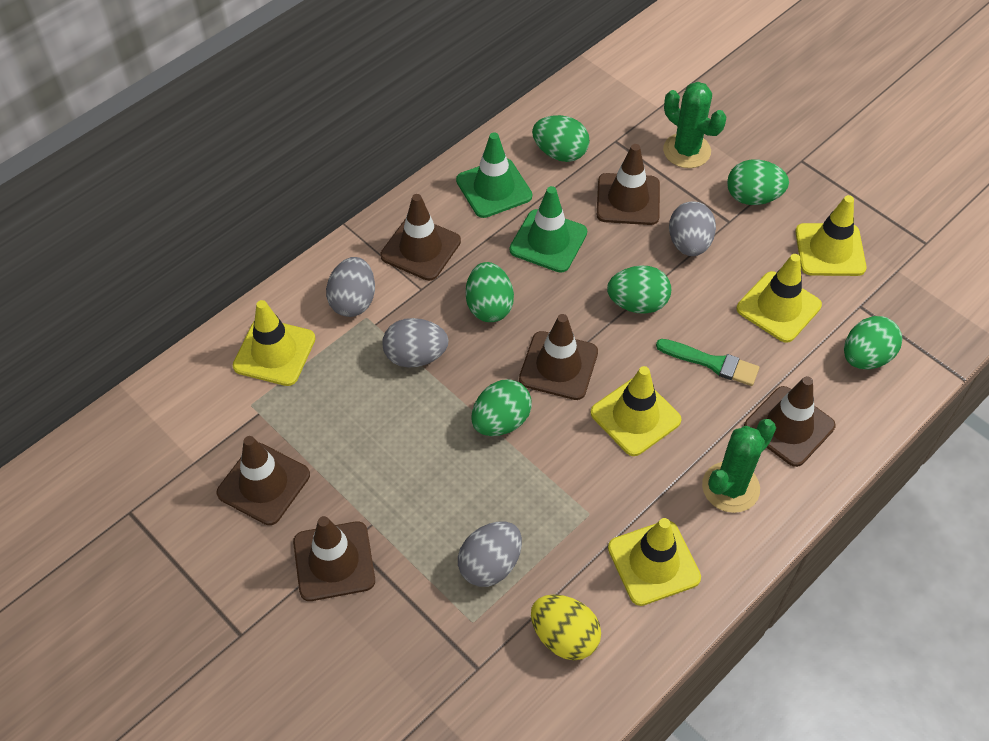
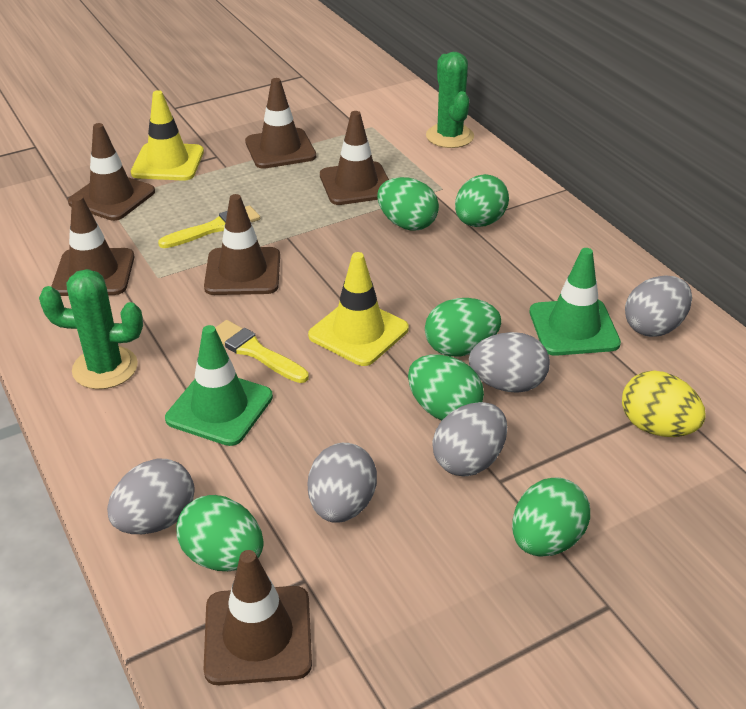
green brush: 1 -> 0
grey egg: 4 -> 5
yellow brush: 0 -> 2
yellow traffic cone: 5 -> 2

